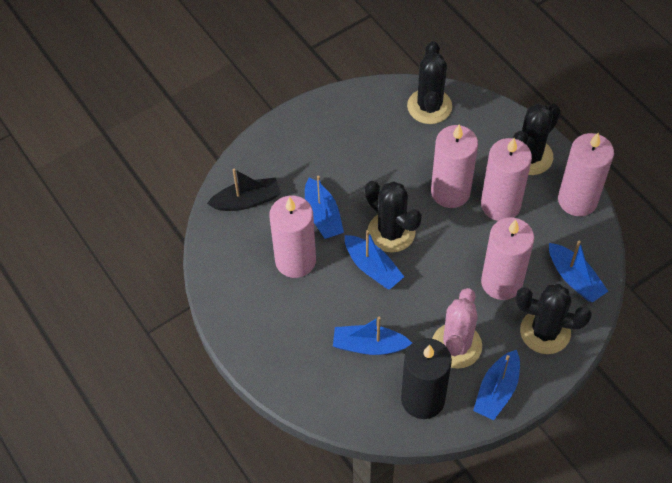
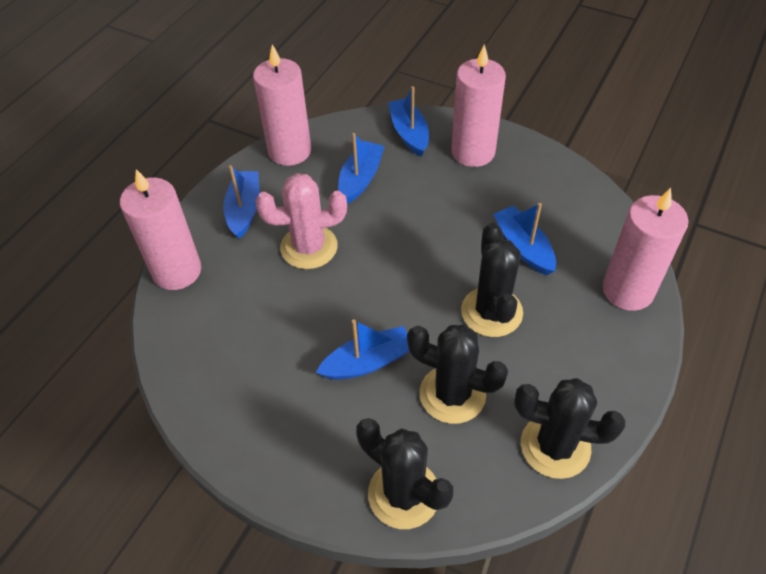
black boat: 1 -> 0
black candle: 1 -> 0
pink candle: 5 -> 4

